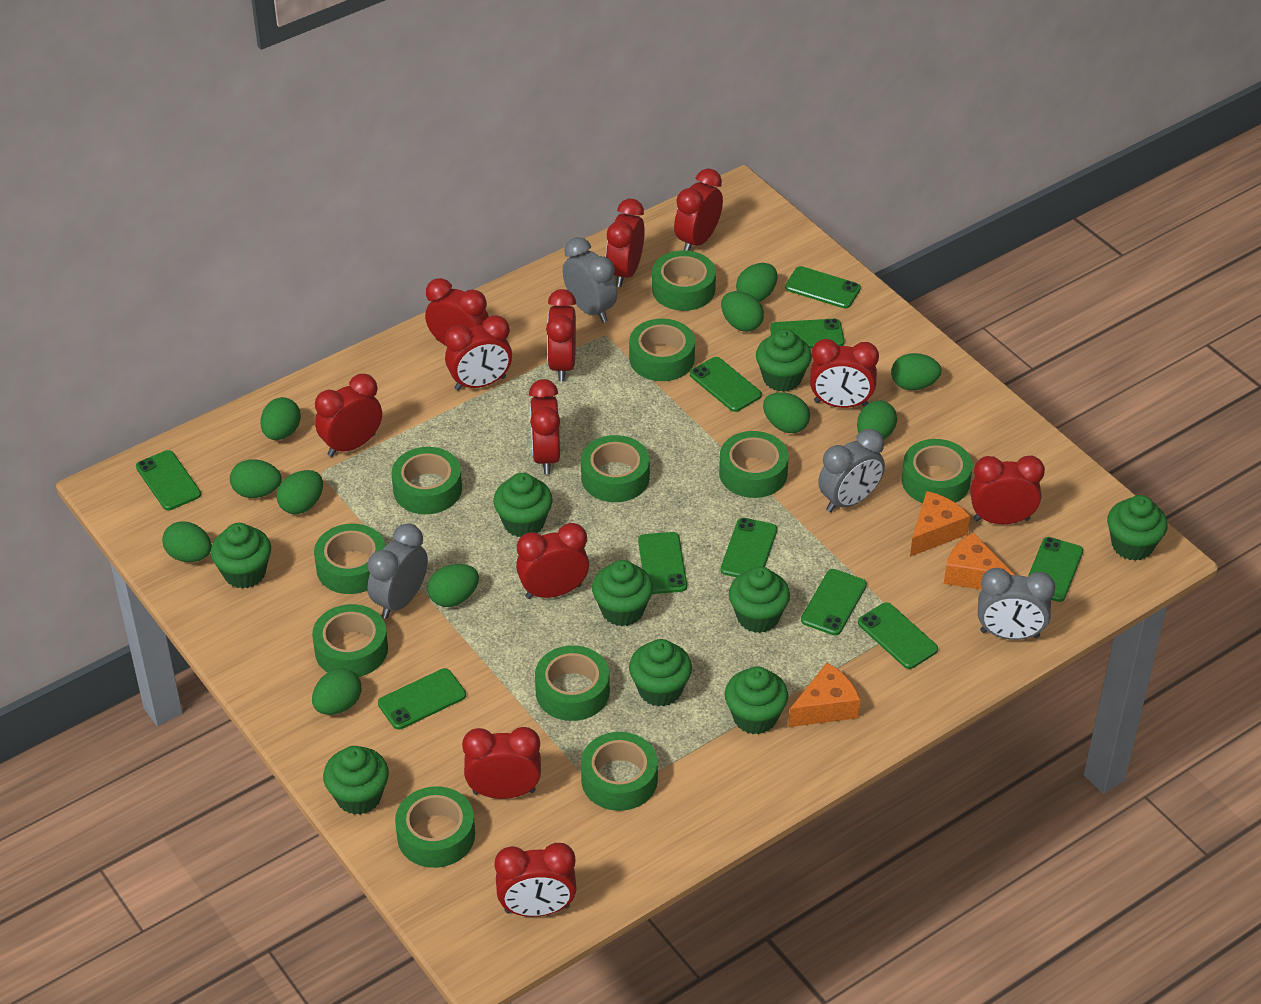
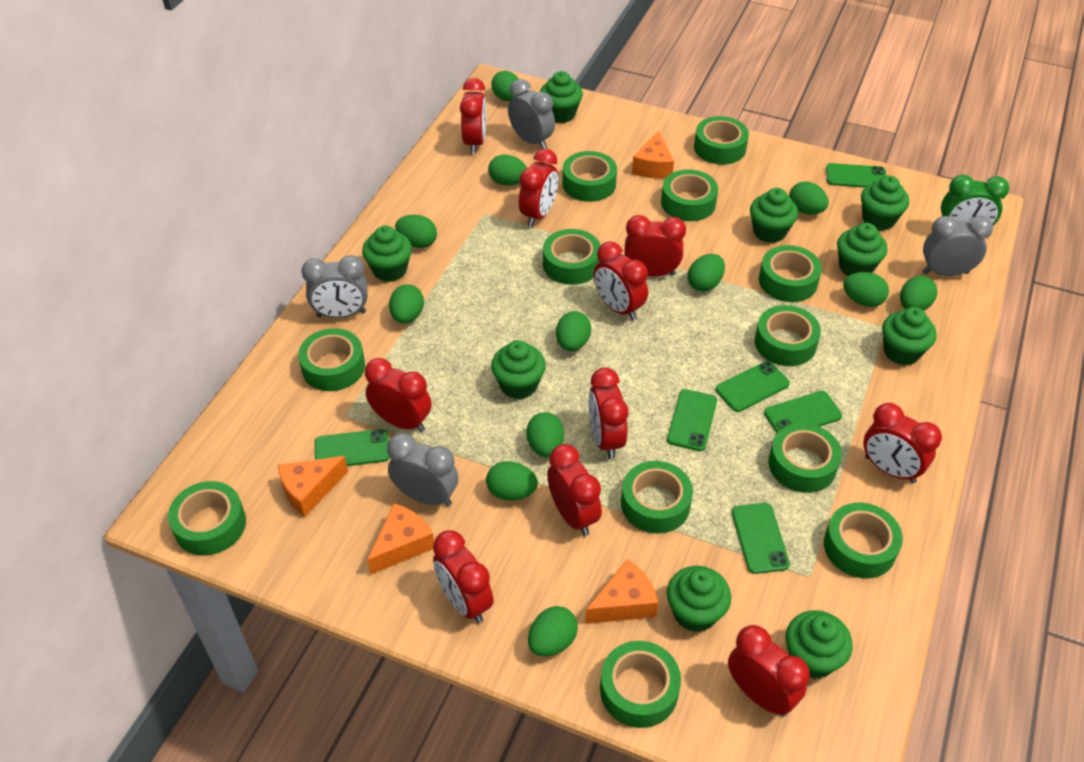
green clock: 0 -> 1
green egg: 11 -> 12
green phone: 10 -> 6
green tape: 11 -> 12
orange cheese: 3 -> 4
red clock: 12 -> 10

